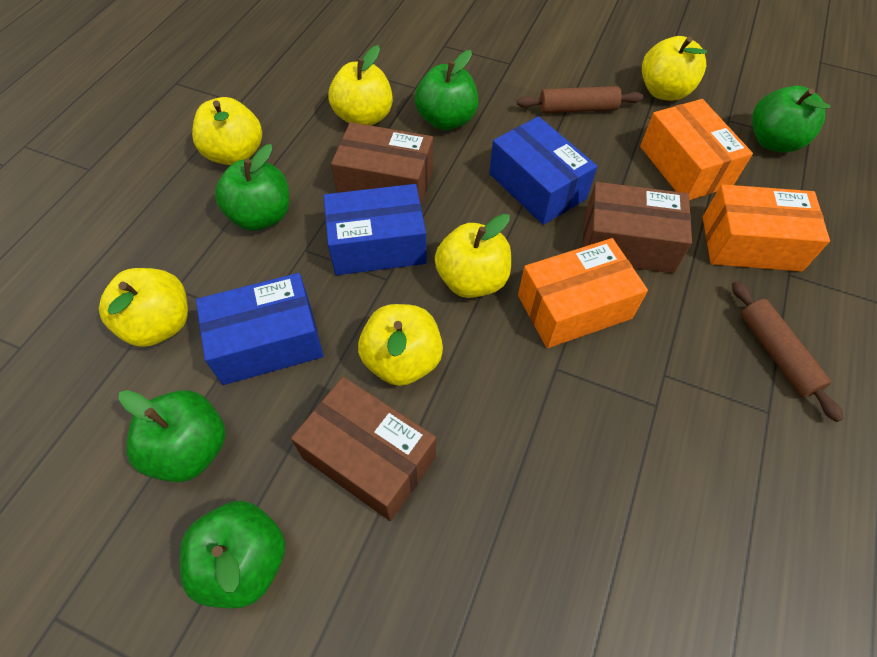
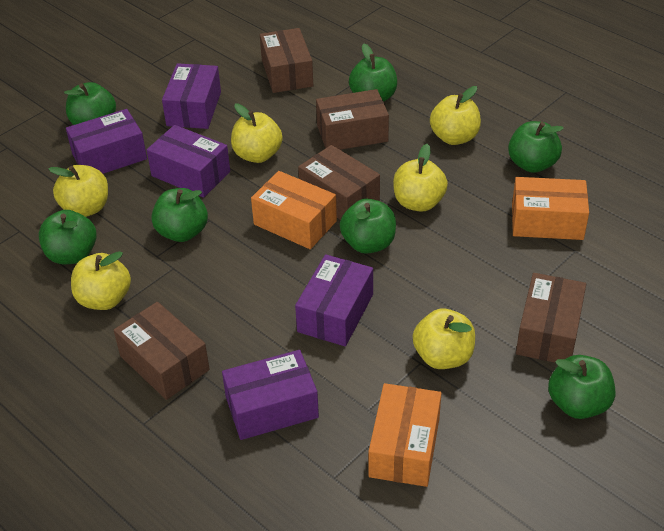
blue box: 3 -> 0
brown box: 3 -> 5
brown rolling pin: 2 -> 0
green apple: 5 -> 7
purple box: 0 -> 5

